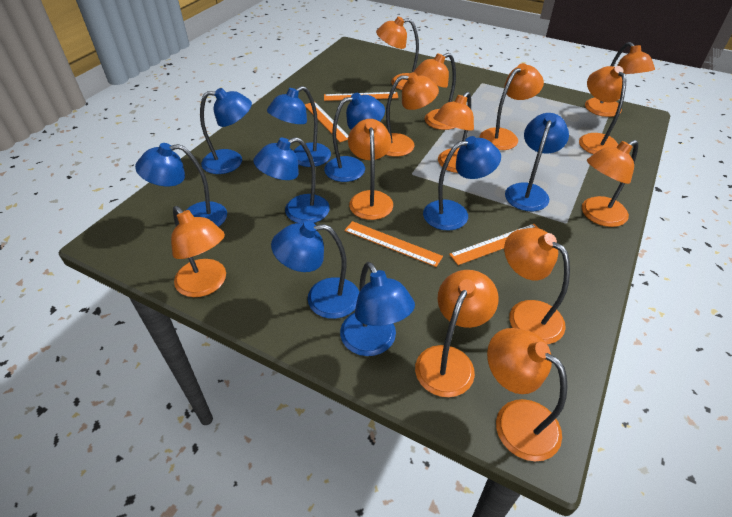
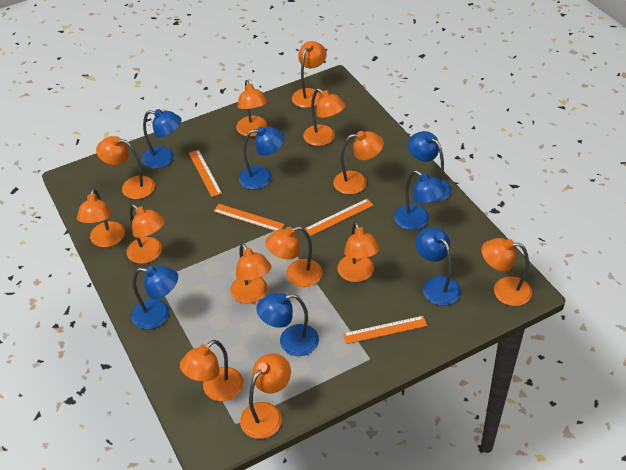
blue lamp: 9 -> 7

